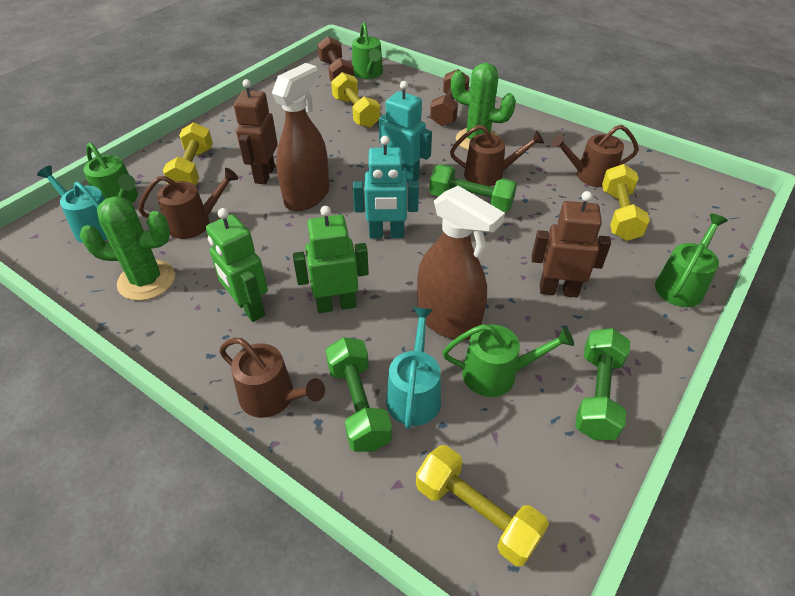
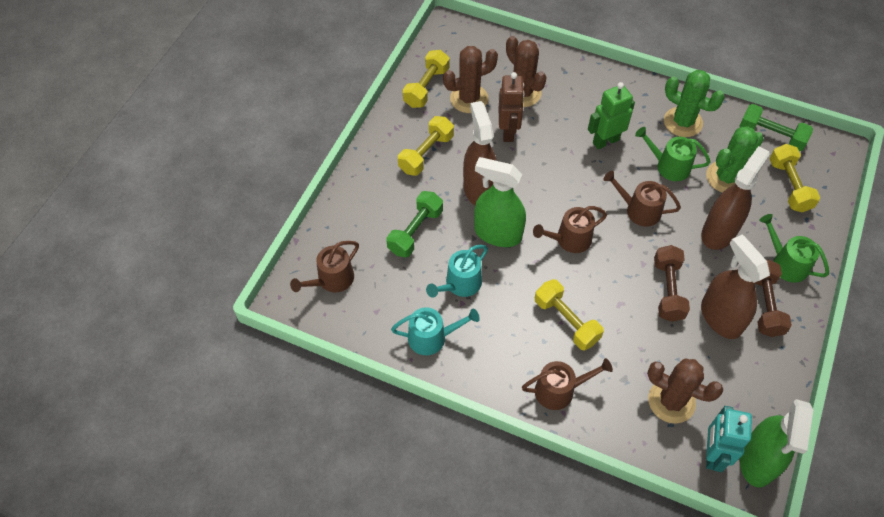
brown cactus: 0 -> 3
brown robot: 2 -> 1
brown spray bottle: 2 -> 3
green dumbbell: 3 -> 2
green robot: 2 -> 1
green spray bottle: 0 -> 2
green watering can: 4 -> 2
turquoise robot: 2 -> 1

